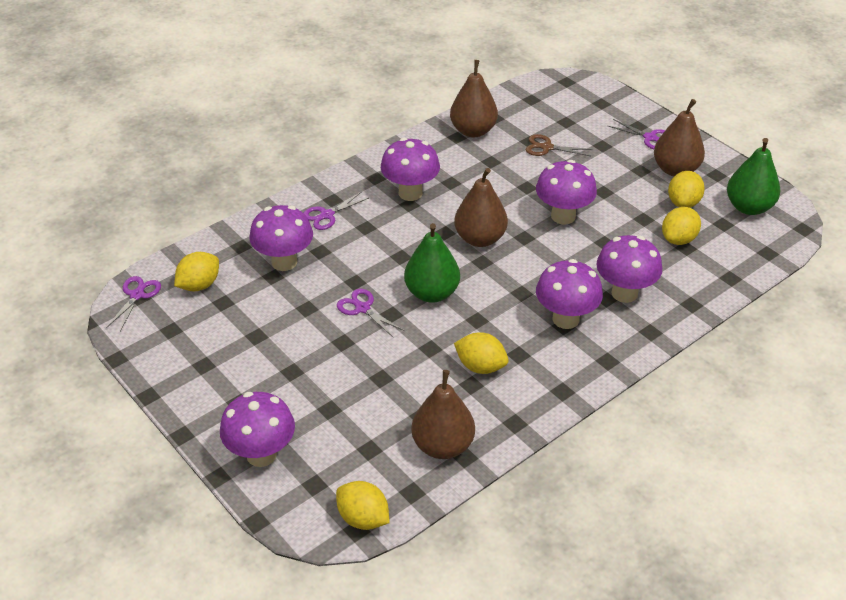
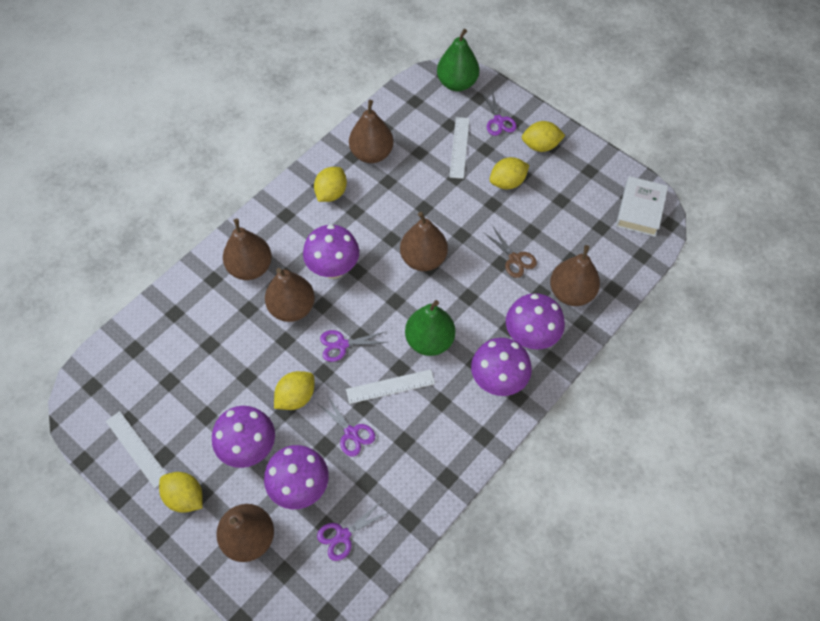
brown pear: 4 -> 6
purple mushroom: 6 -> 5
white book: 0 -> 1
white ruler: 0 -> 3

